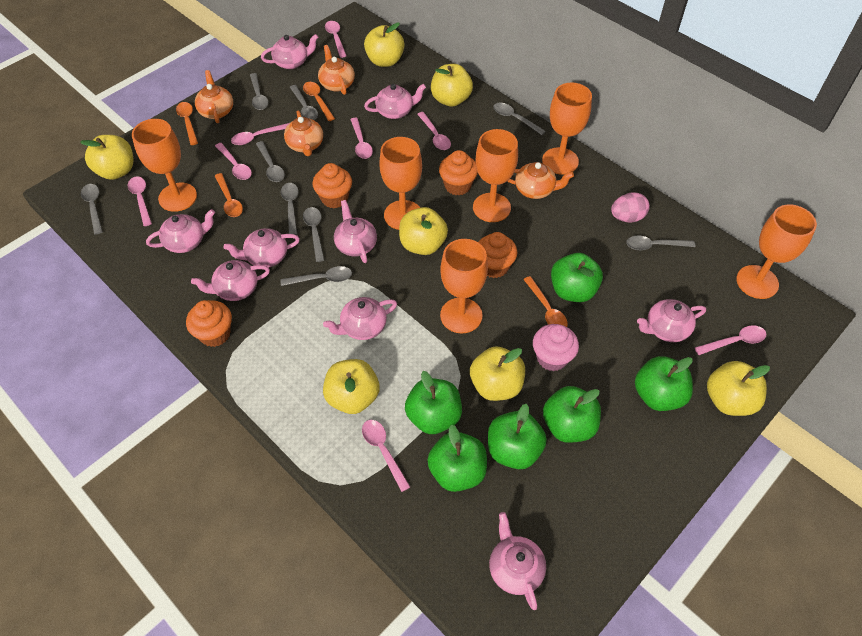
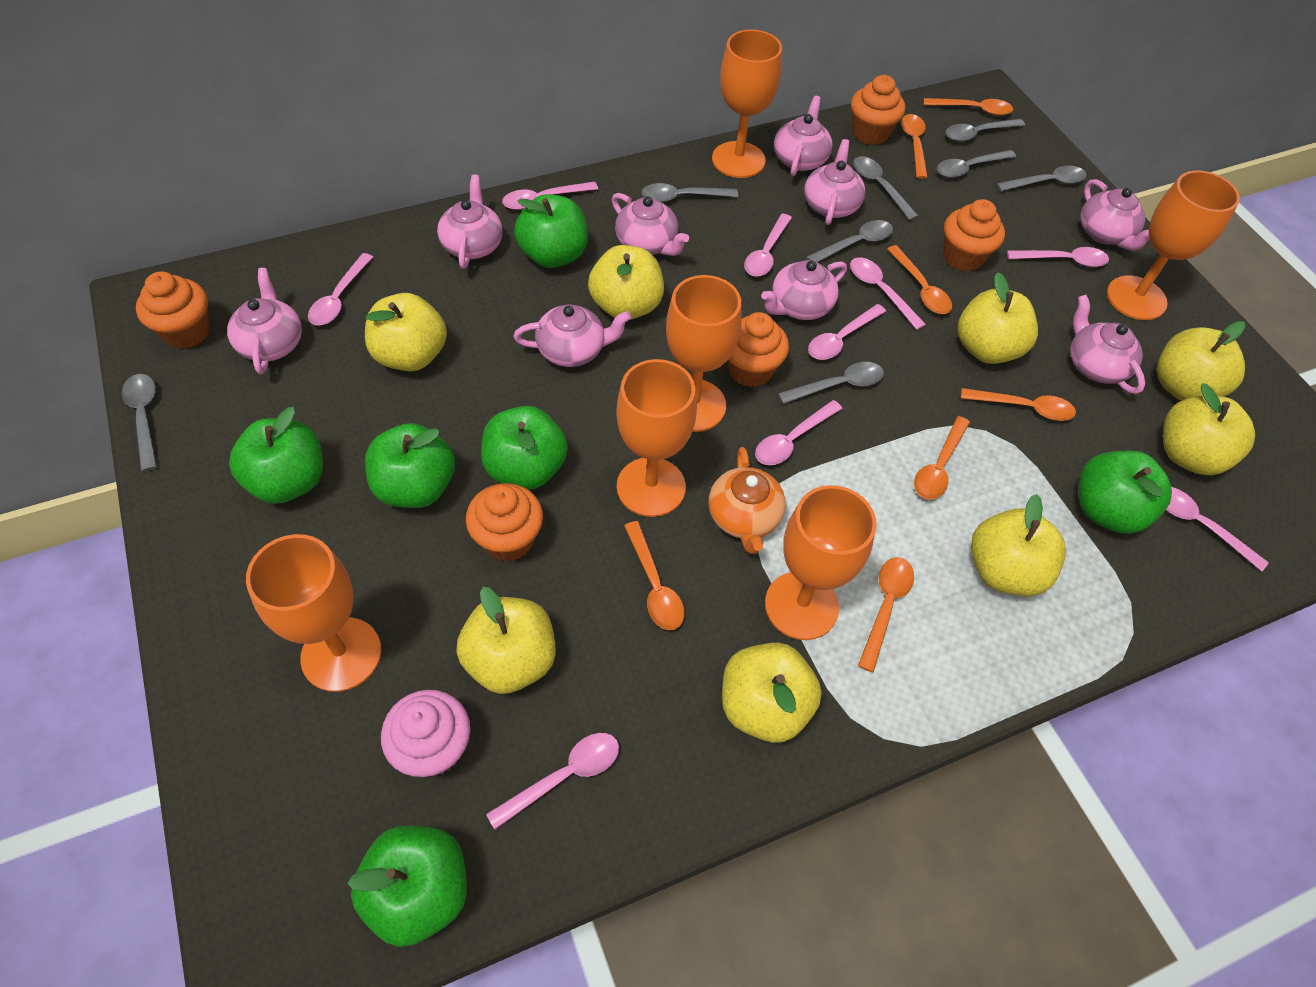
grey spoon: 9 -> 8
orange cupcake: 4 -> 5
orange spoon: 4 -> 7
orange teapot: 4 -> 1
pink egg: 1 -> 0
pink spoon: 8 -> 9
yellow apple: 7 -> 8

